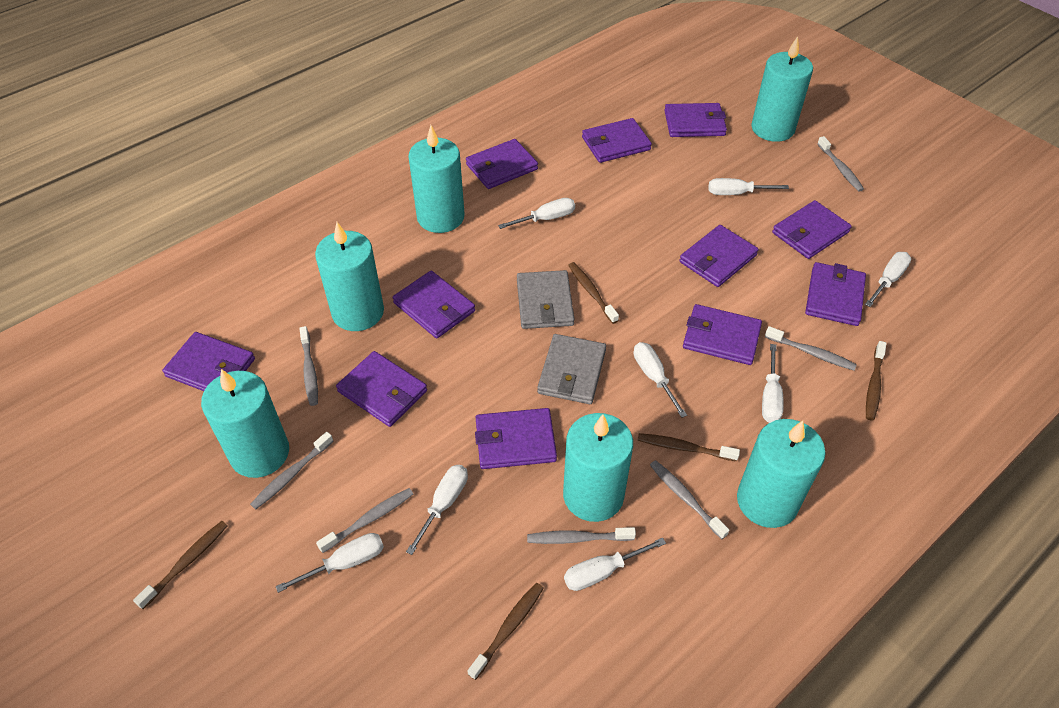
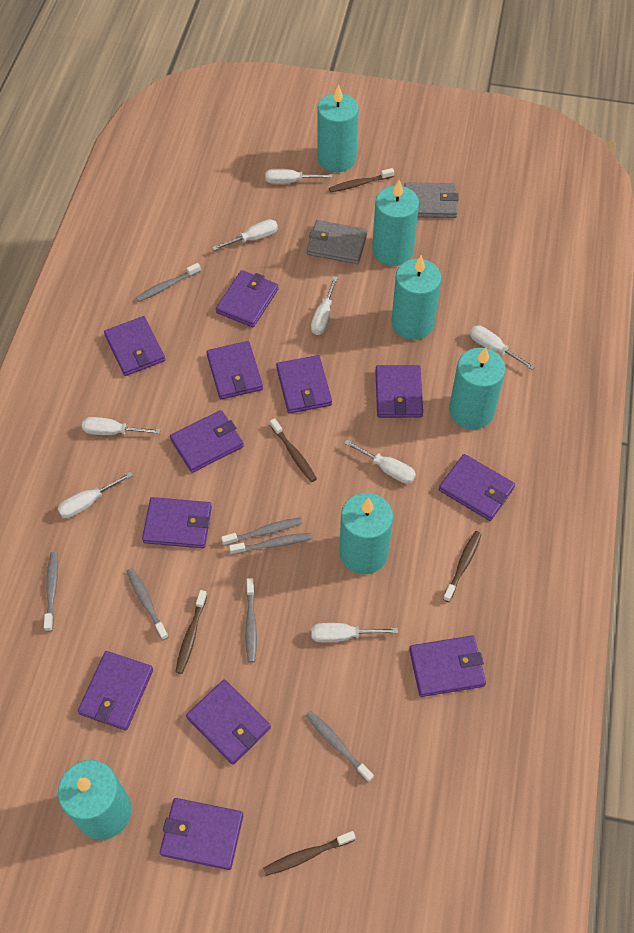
purple wallet: 11 -> 12

